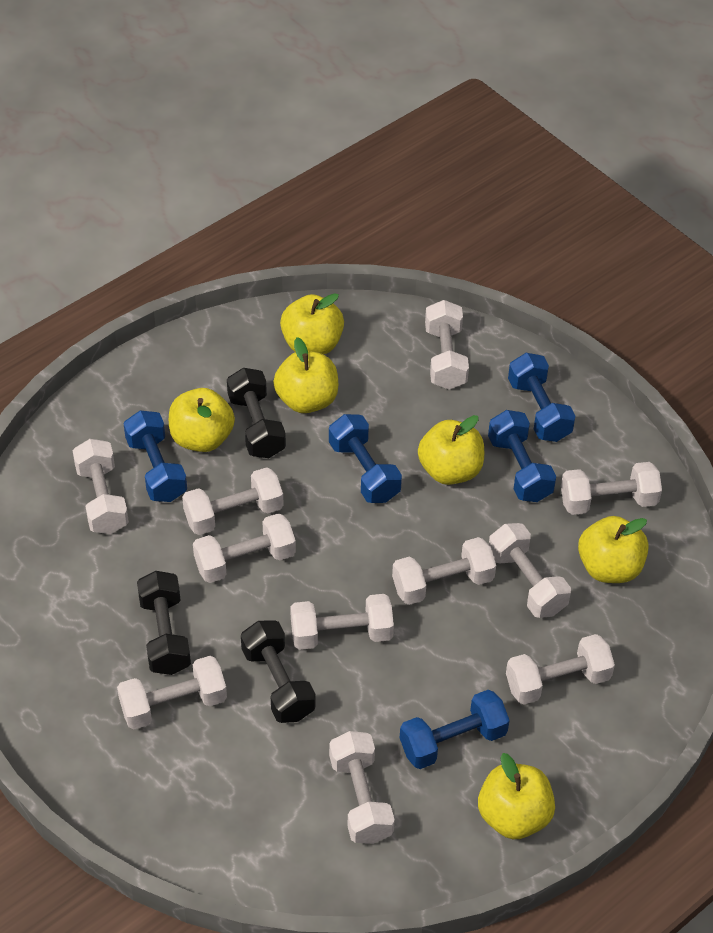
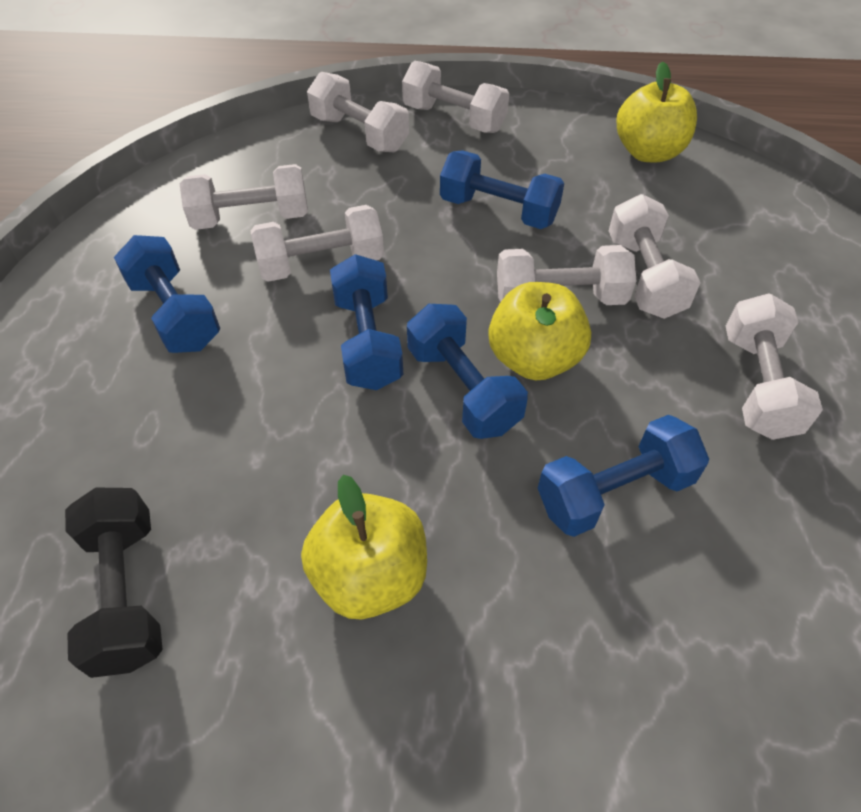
black dumbbell: 3 -> 1
white dumbbell: 11 -> 7
yellow apple: 6 -> 3

